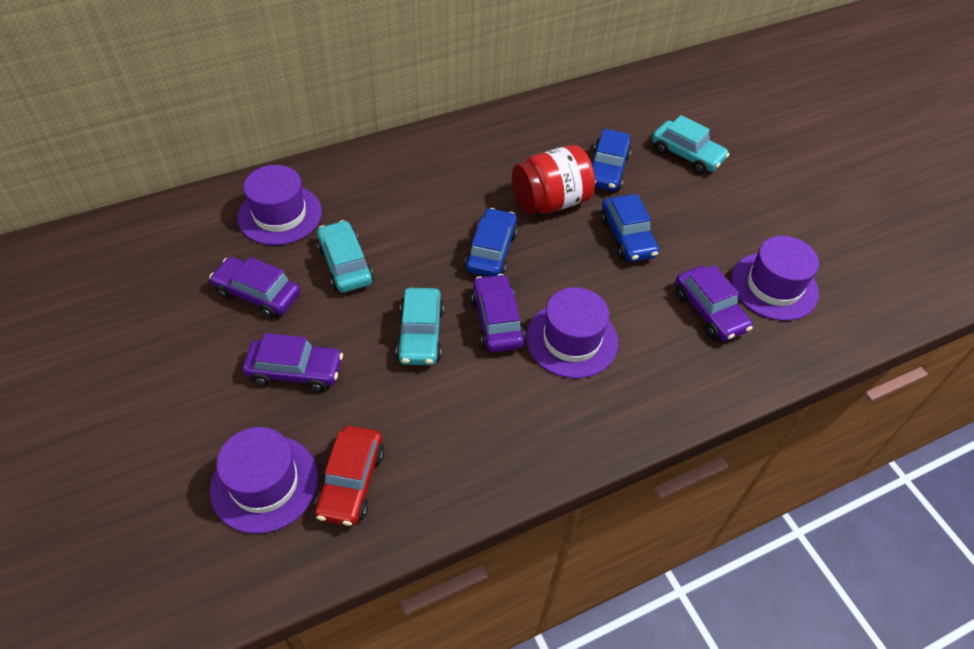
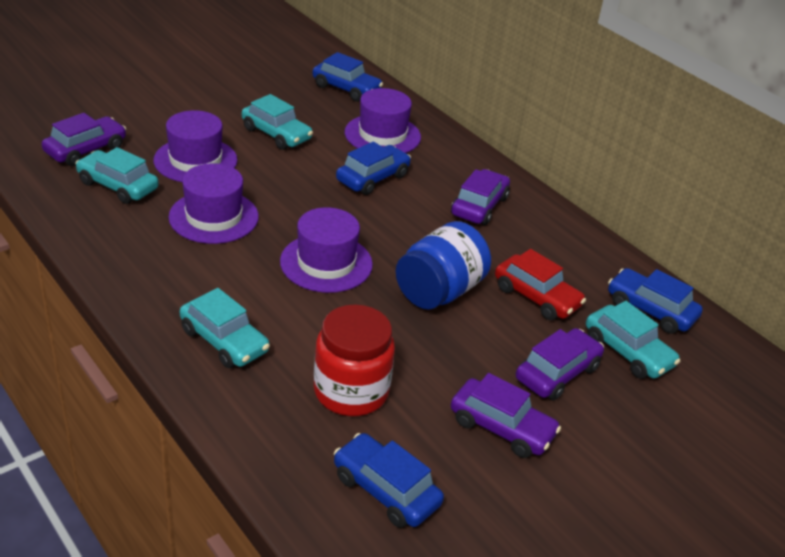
blue car: 3 -> 4
blue jar: 0 -> 1
turquoise car: 3 -> 4

